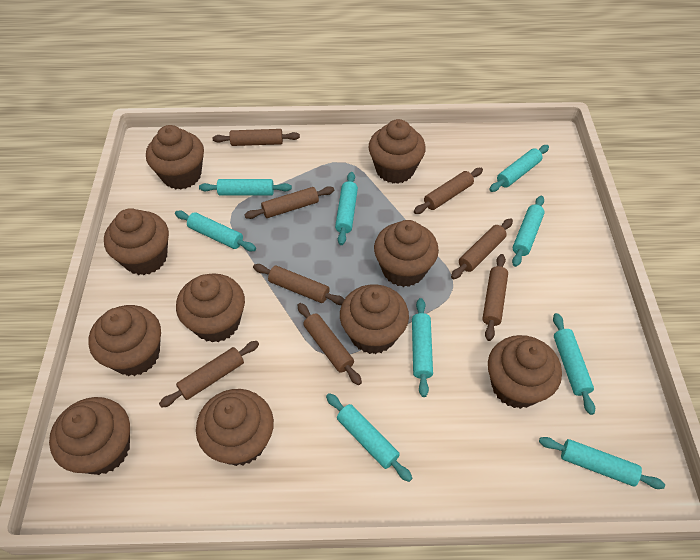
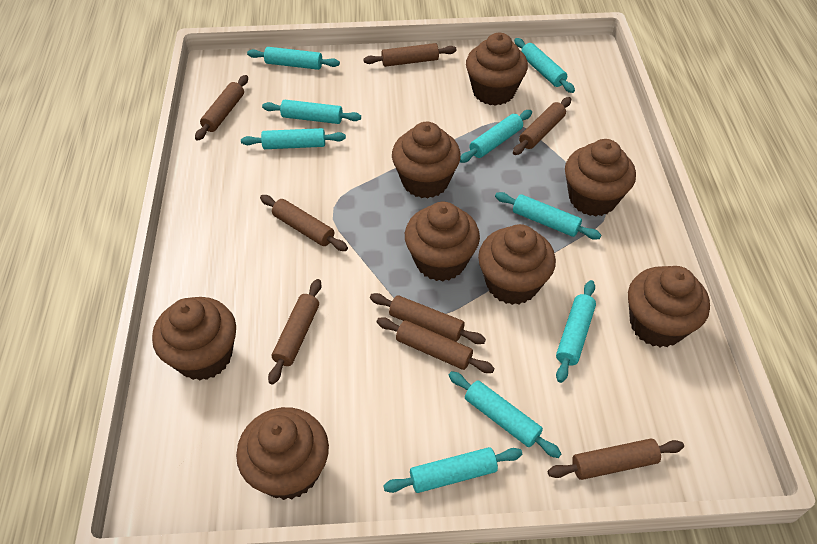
brown cupcake: 10 -> 8

